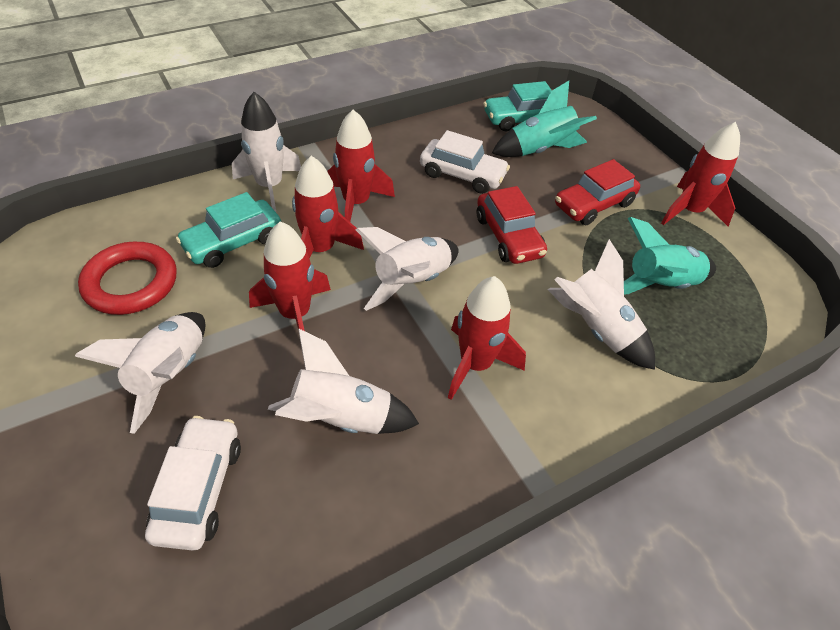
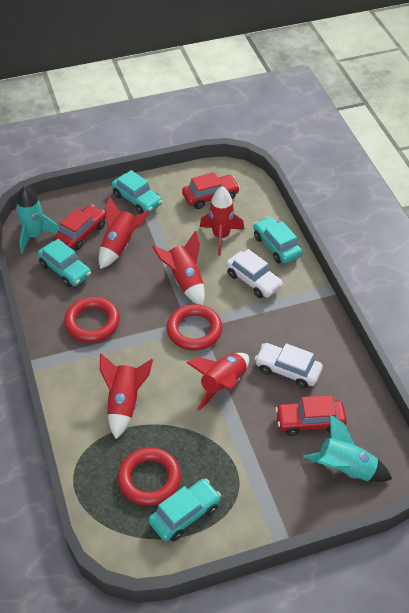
red car: 2 -> 3
red ring: 1 -> 3
turquoise car: 2 -> 4
white rocket: 5 -> 0

